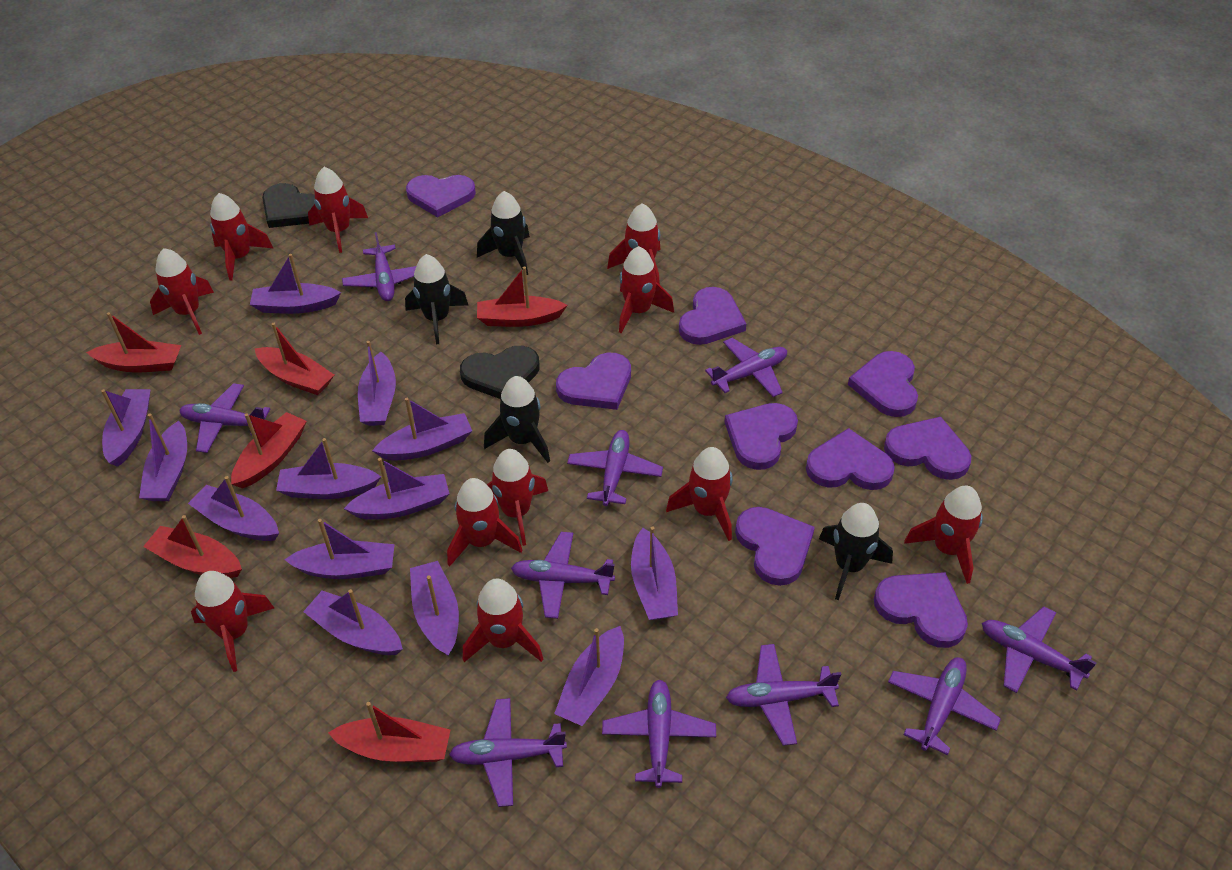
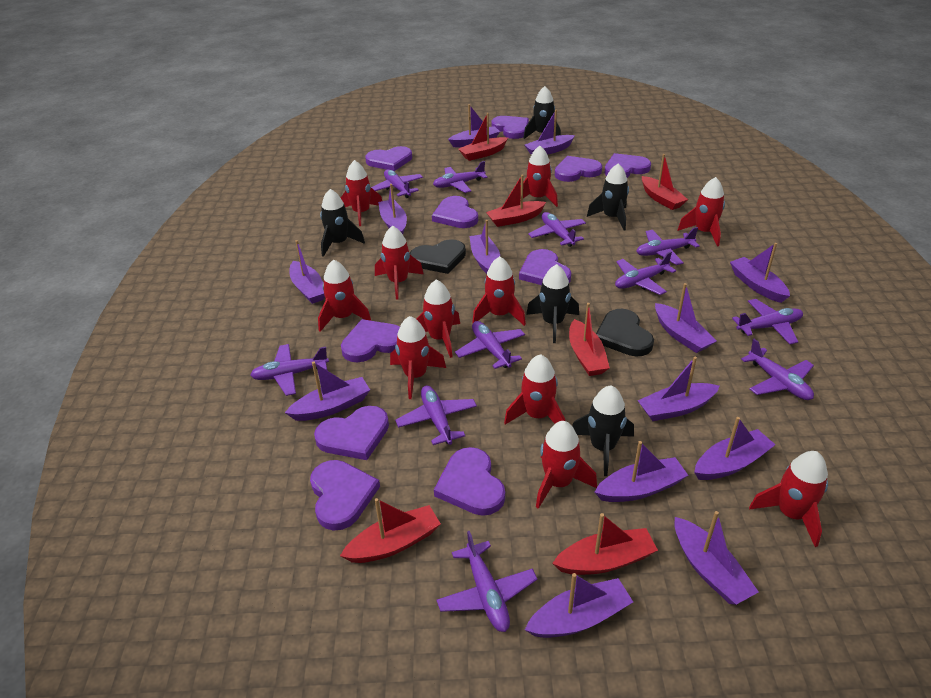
black rocket: 4 -> 5
purple heart: 9 -> 10
purple plane: 10 -> 11

